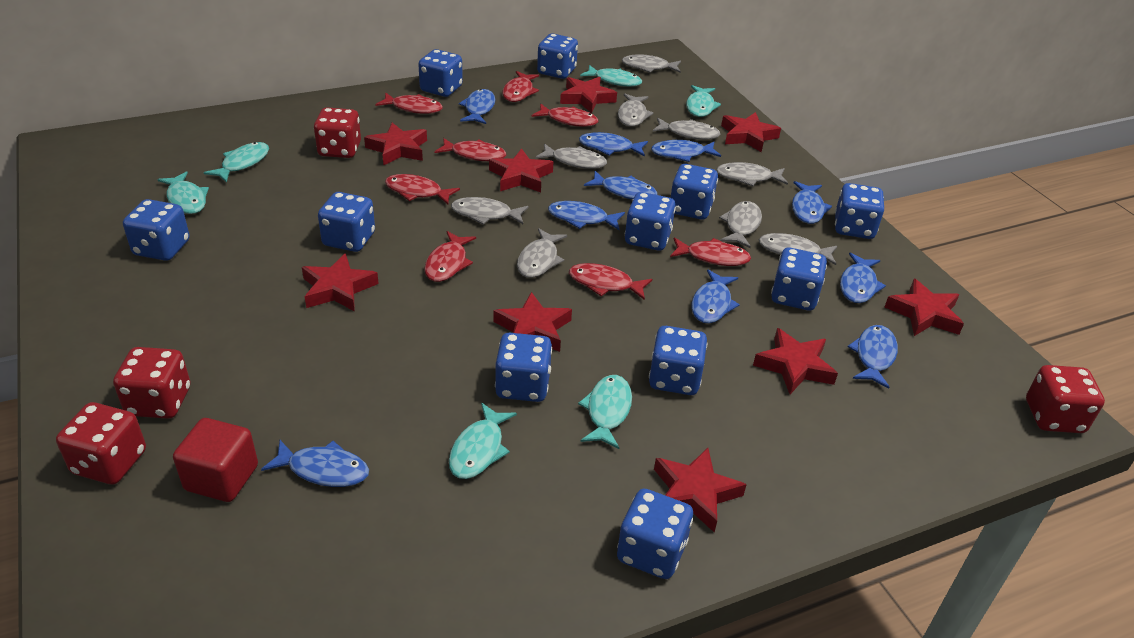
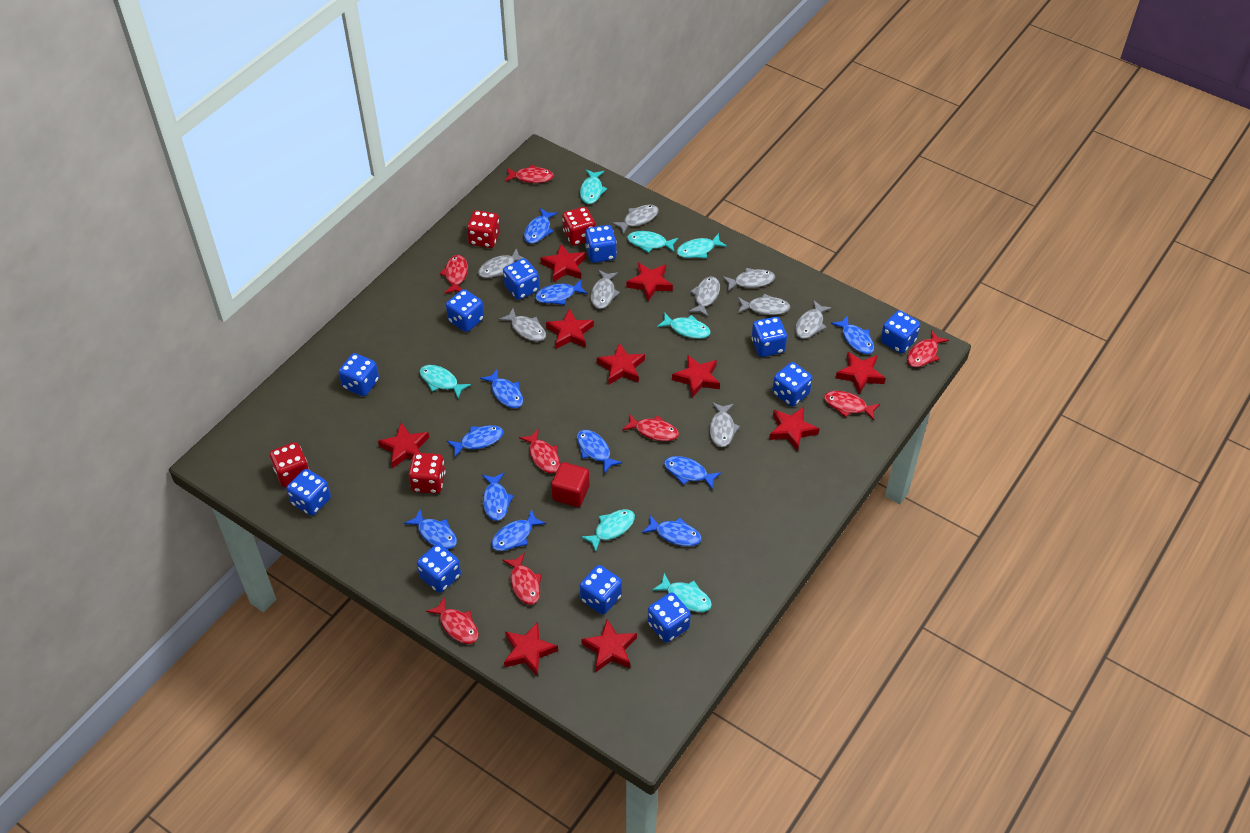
blue fish: 10 -> 11
red star: 9 -> 10
turquoise fish: 6 -> 7

